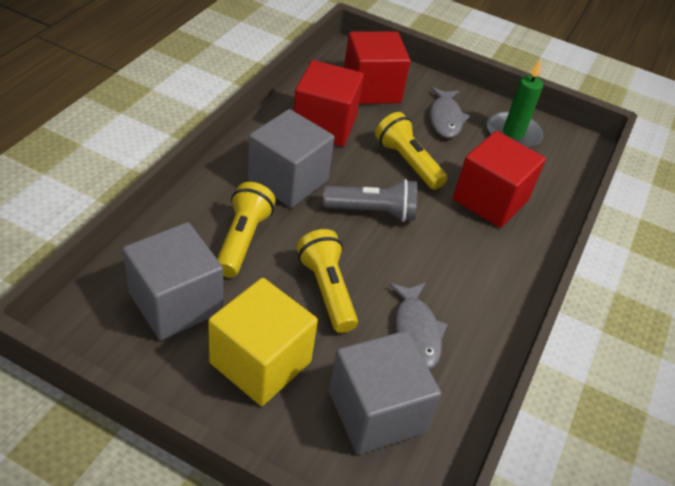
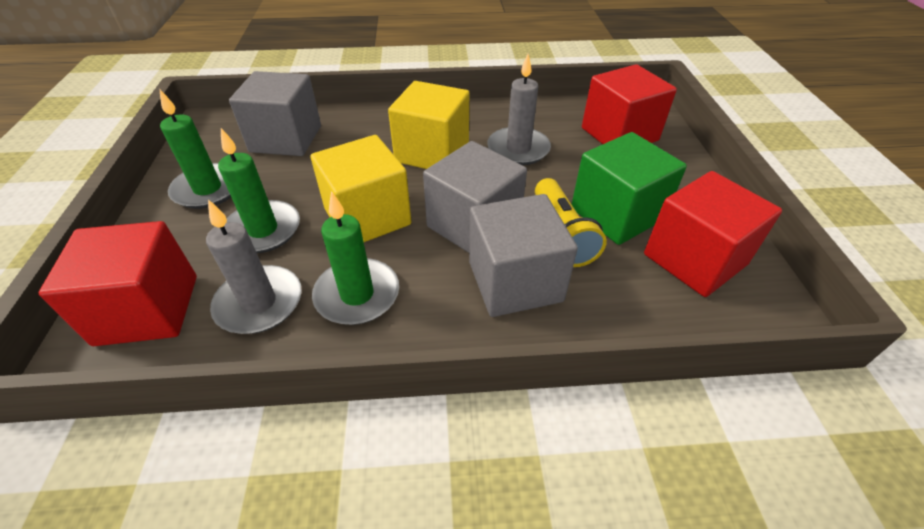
green candle: 1 -> 3
green cube: 0 -> 1
grey candle: 0 -> 2
grey fish: 2 -> 0
grey flashlight: 1 -> 0
yellow cube: 1 -> 2
yellow flashlight: 3 -> 1

